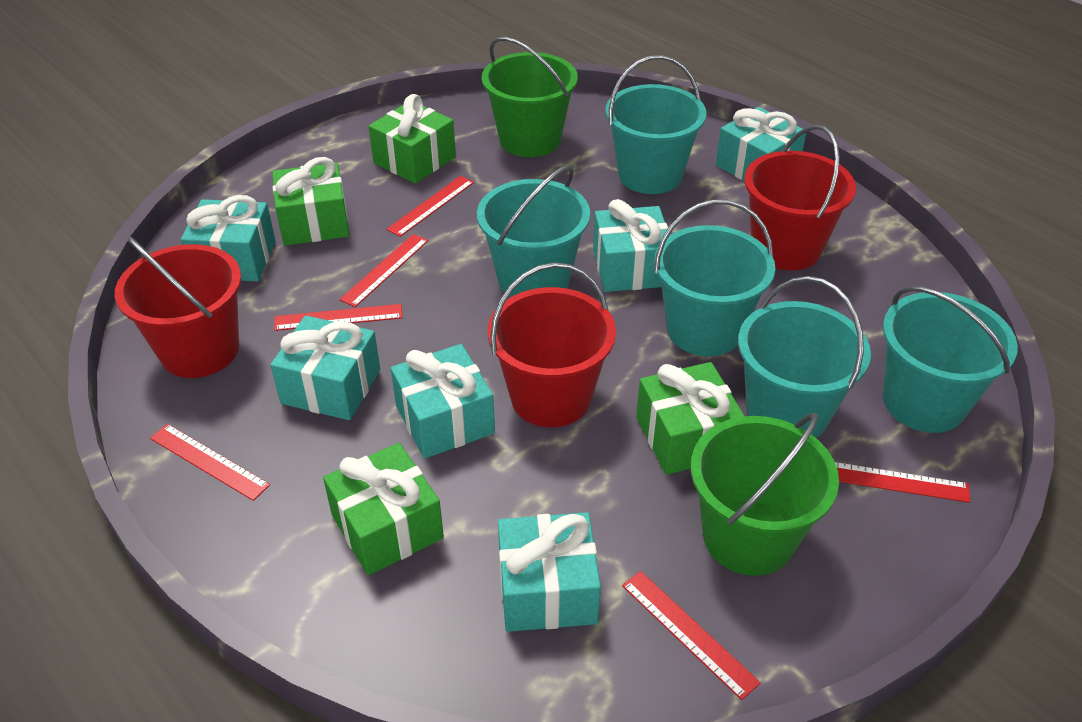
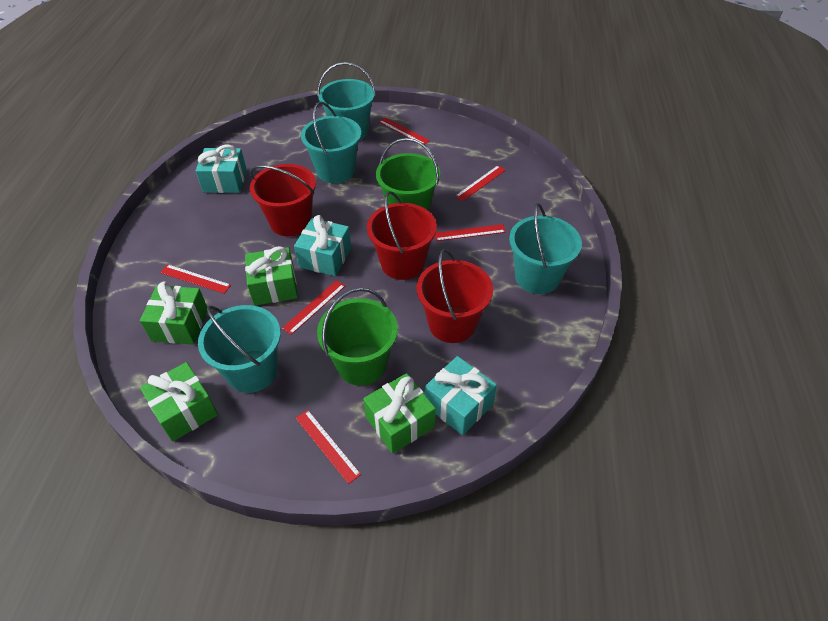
turquoise bucket: 5 -> 4
turquoise gift: 6 -> 3

